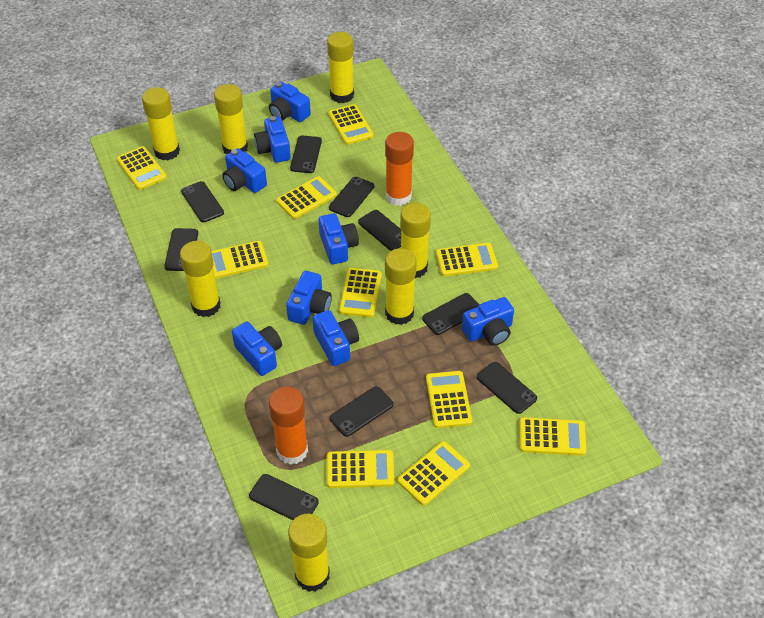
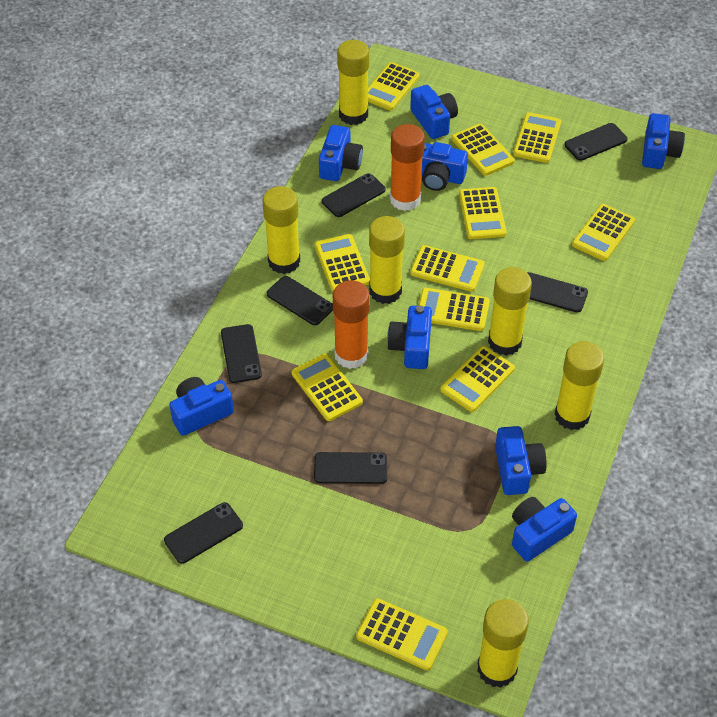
black phone: 9 -> 7
yellow calculator: 10 -> 11
yellow glue stick: 7 -> 6

